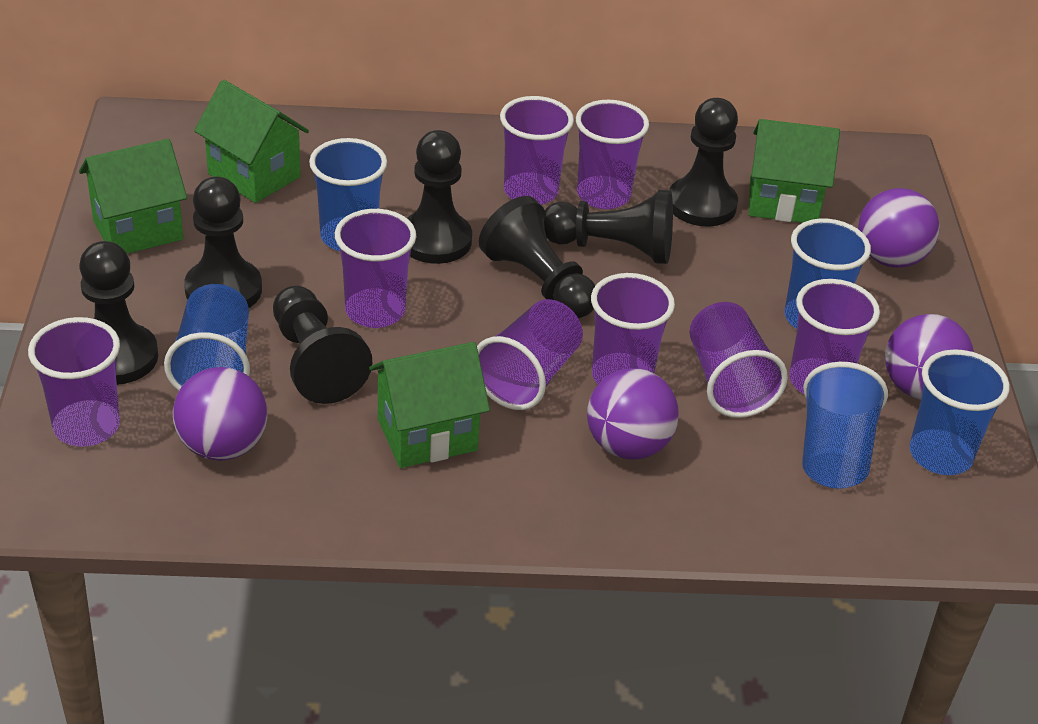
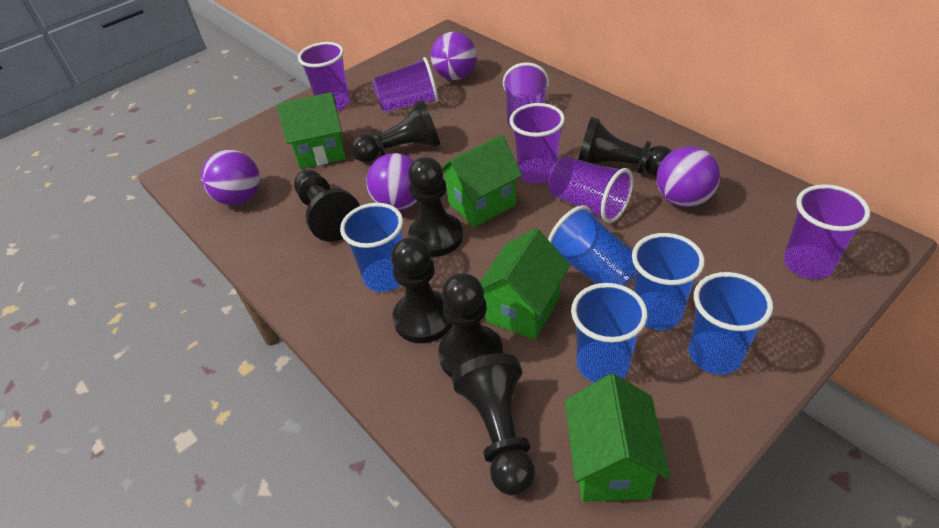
purple cup: 8 -> 6

